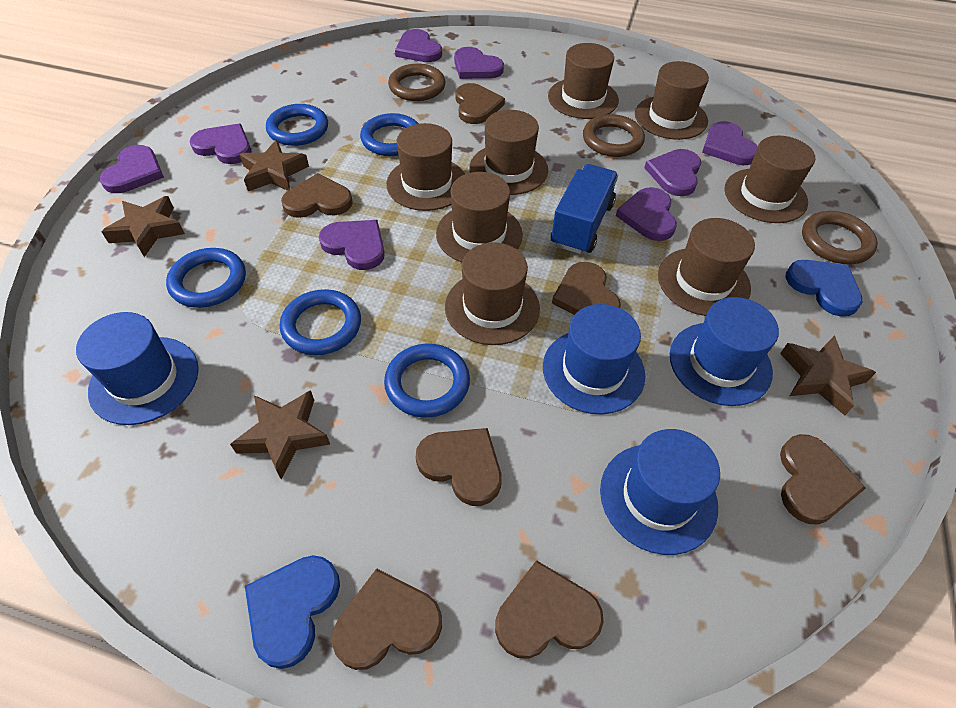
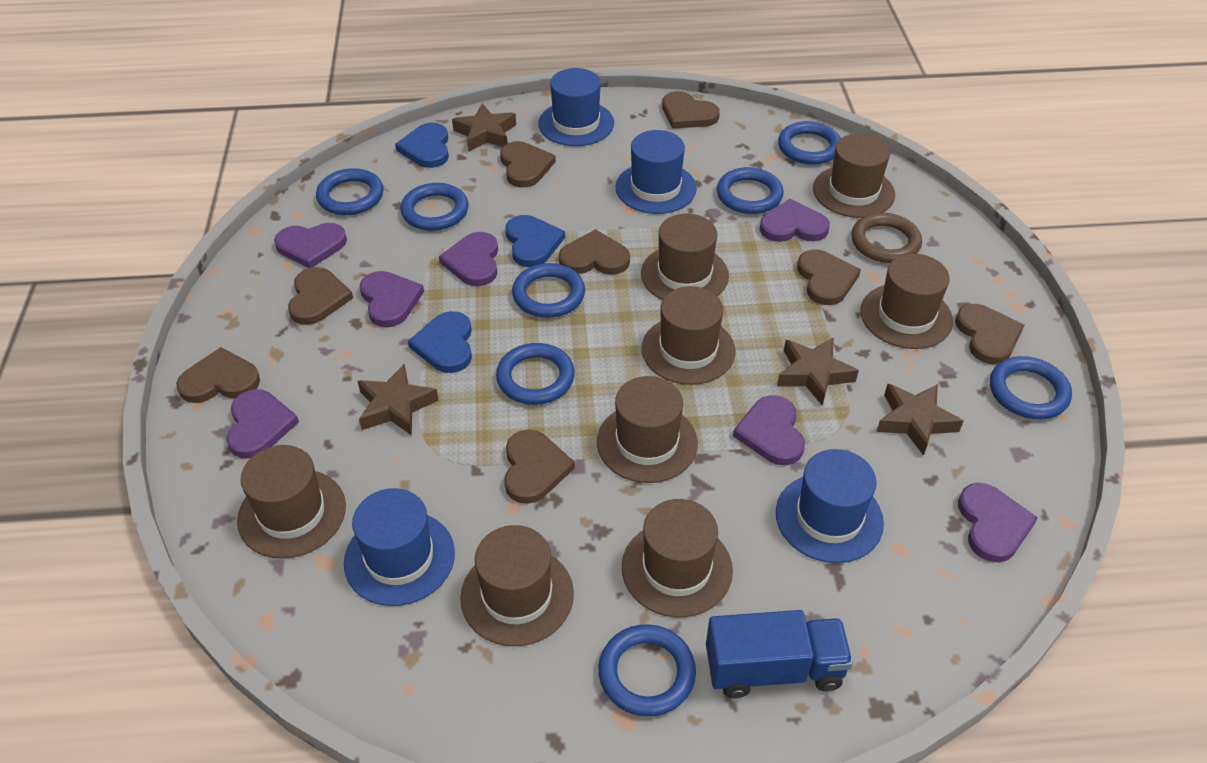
blue heart: 2 -> 3
blue ring: 5 -> 8
brown heart: 7 -> 8
brown ring: 3 -> 1
purple heart: 8 -> 7

